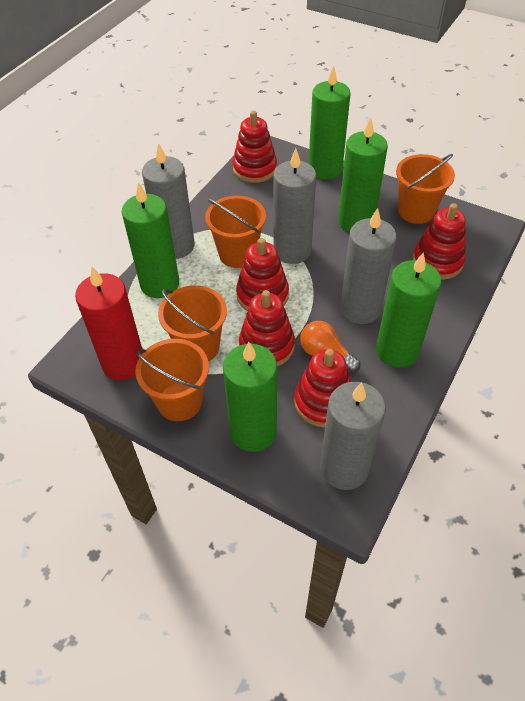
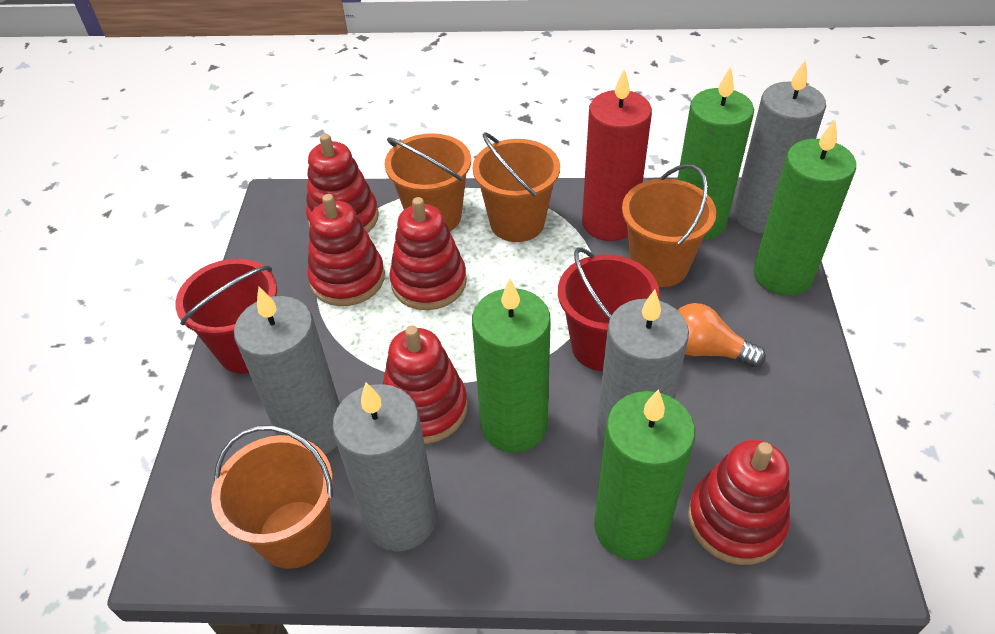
green candle: 5 -> 4
red bucket: 0 -> 2

